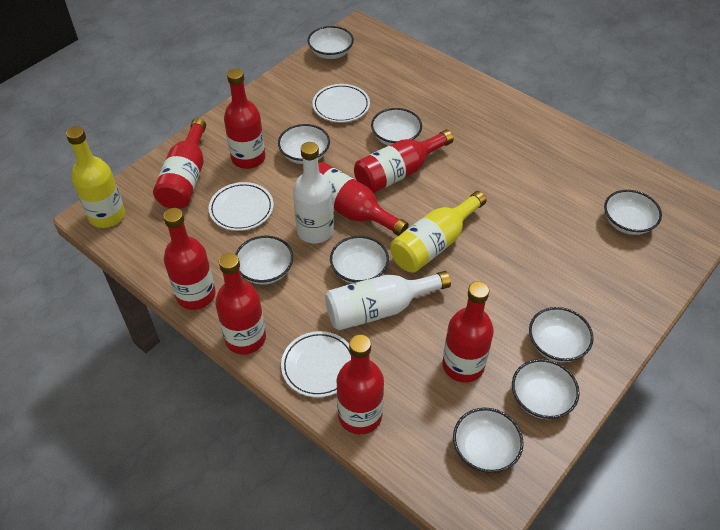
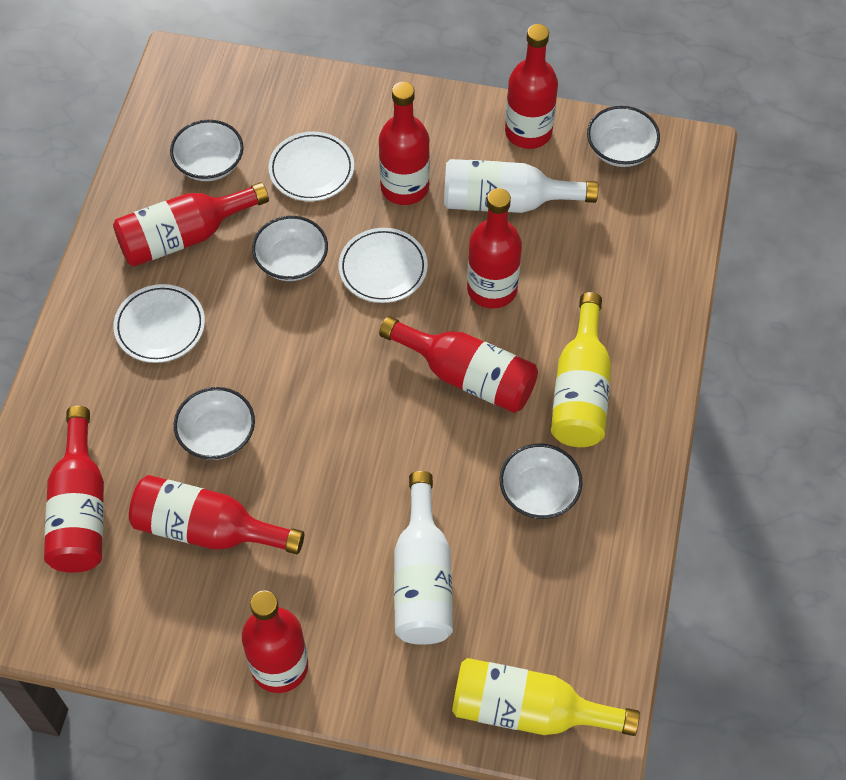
white bowl: 9 -> 5

